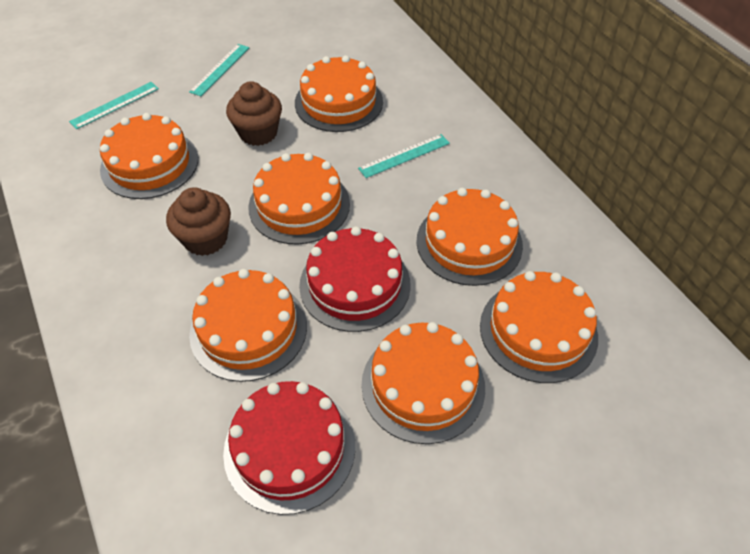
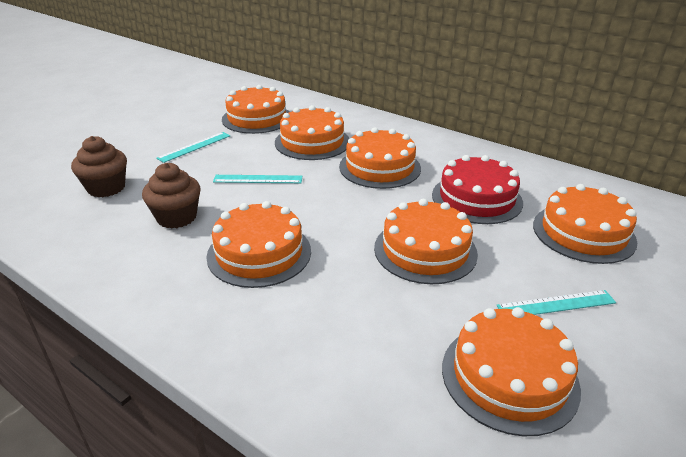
red cake: 2 -> 1

